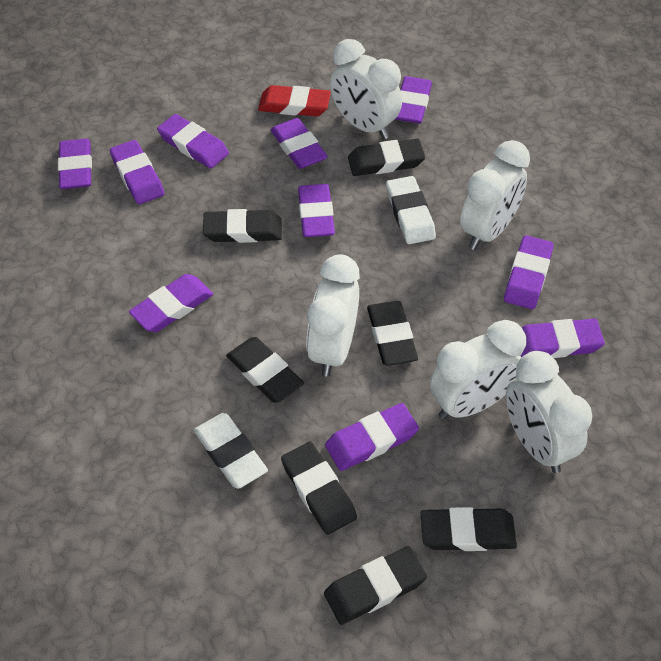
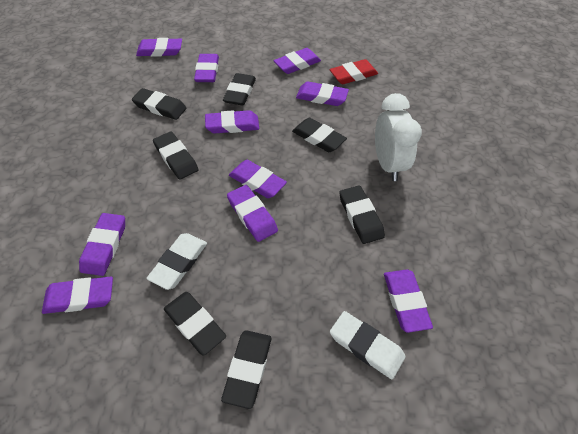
white clock: 5 -> 1

